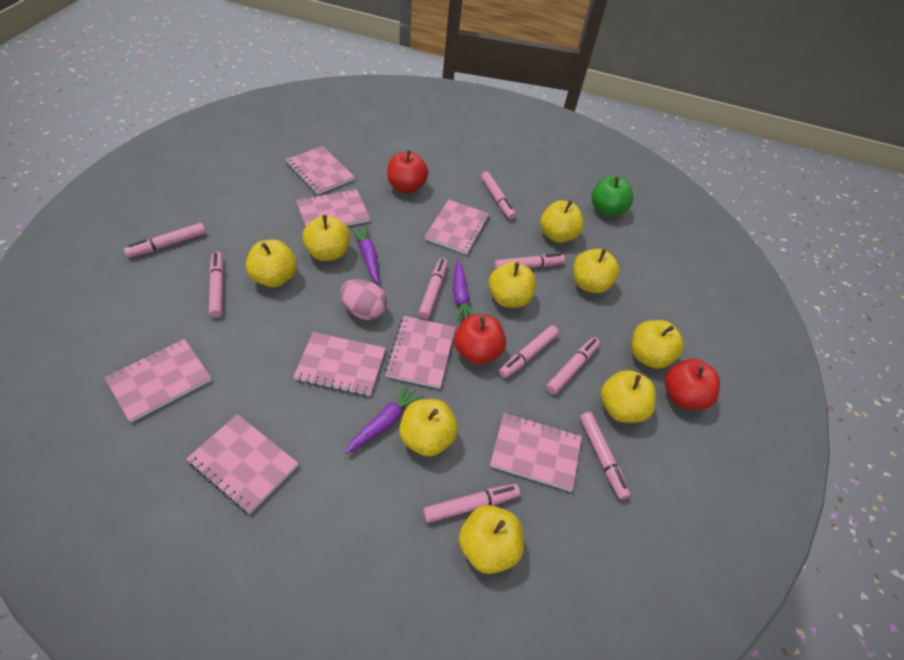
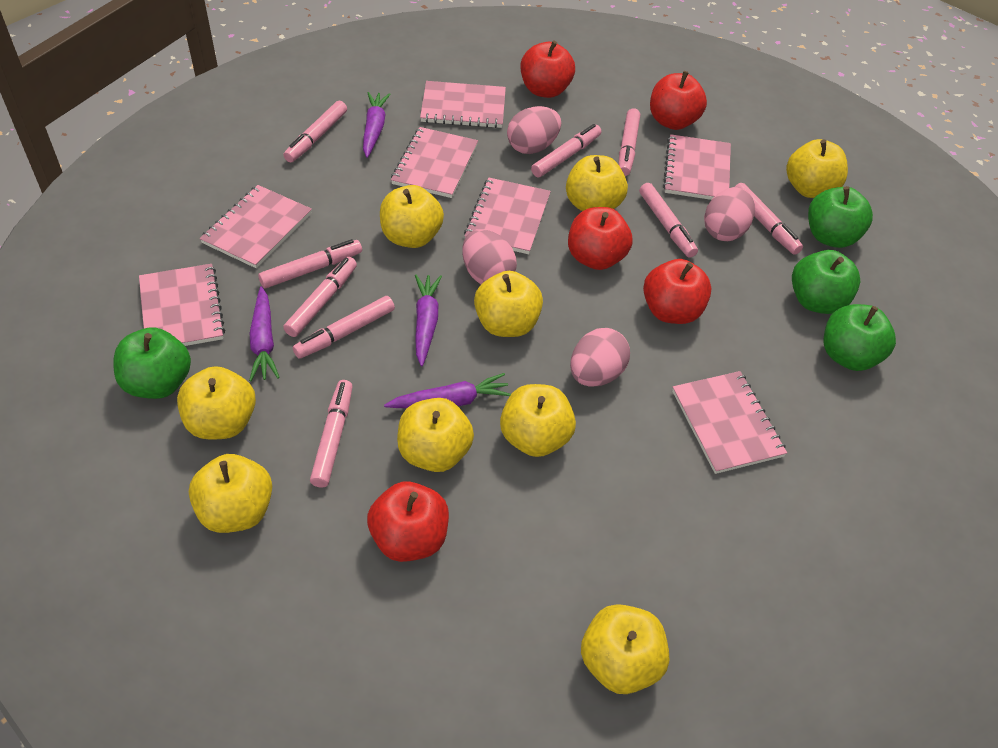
green apple: 1 -> 4
pink egg: 1 -> 4
pink notebook: 8 -> 7
purple carrot: 3 -> 4
red apple: 3 -> 5

